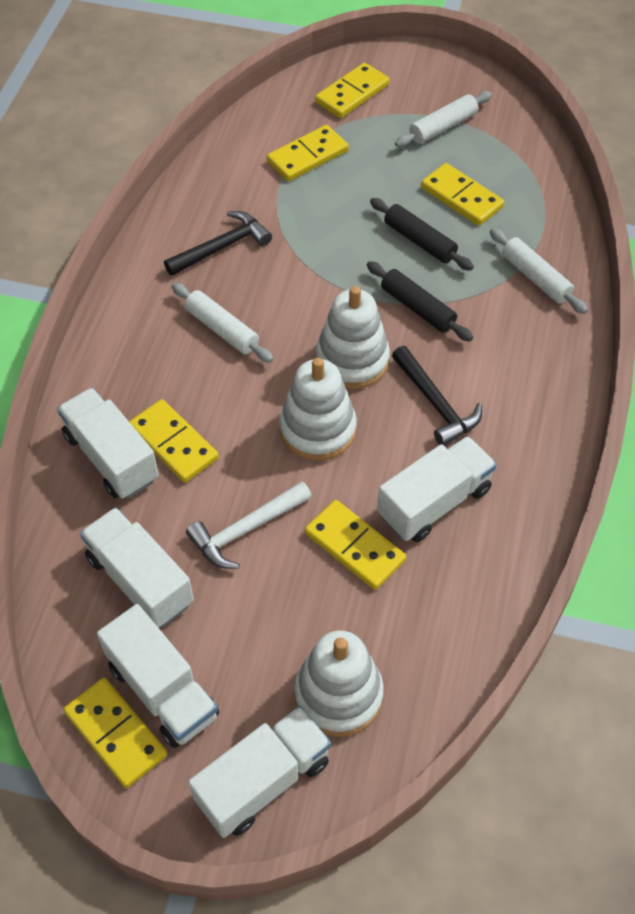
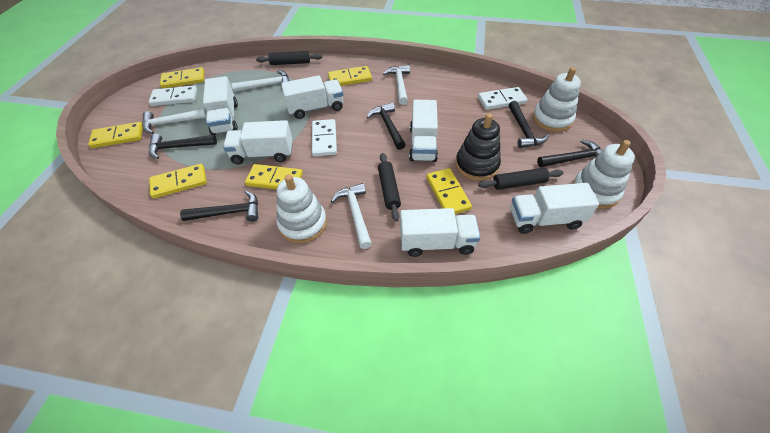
black hammer: 2 -> 5
black rolling pin: 2 -> 3
black stacking toy: 0 -> 1
white domino: 0 -> 3
white hammer: 1 -> 4
white rolling pin: 3 -> 0
white truck: 5 -> 6

